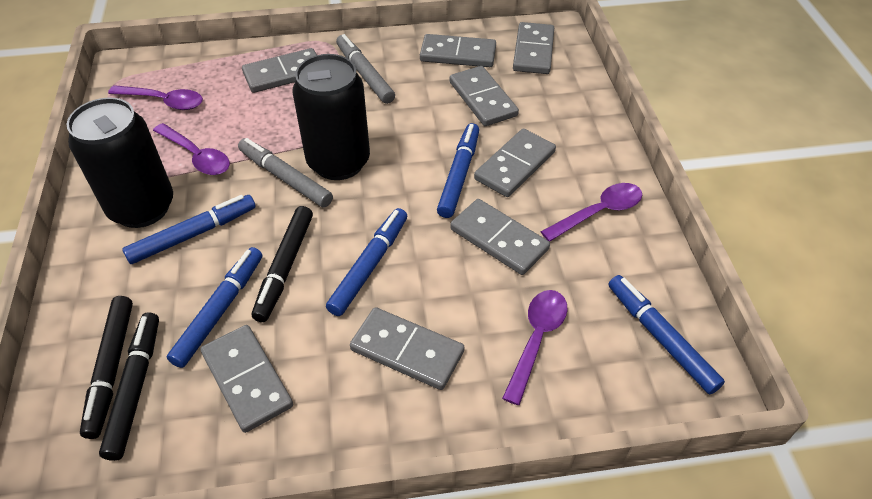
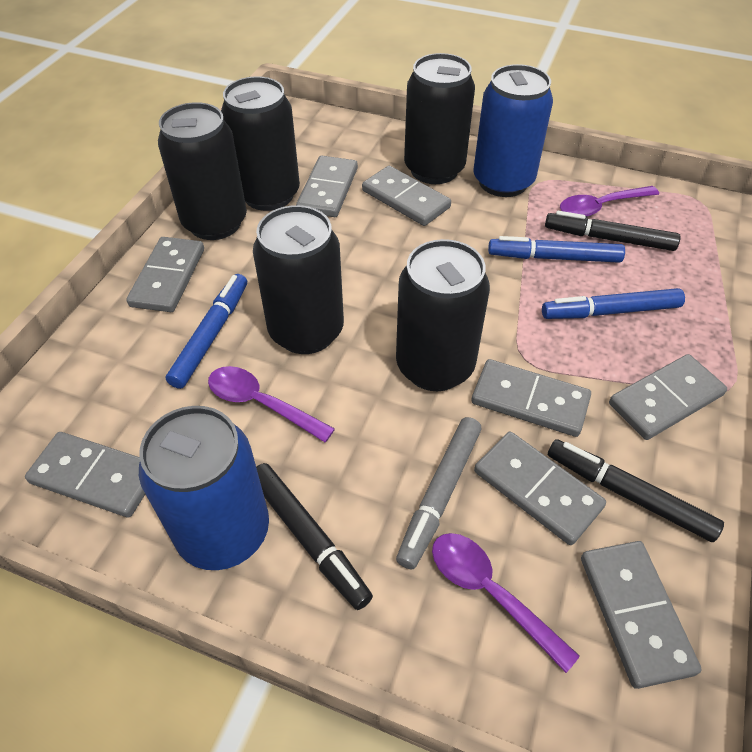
black can: 2 -> 5
blue can: 0 -> 2
blue marker: 5 -> 3
grey marker: 2 -> 1
purple spoon: 4 -> 3

